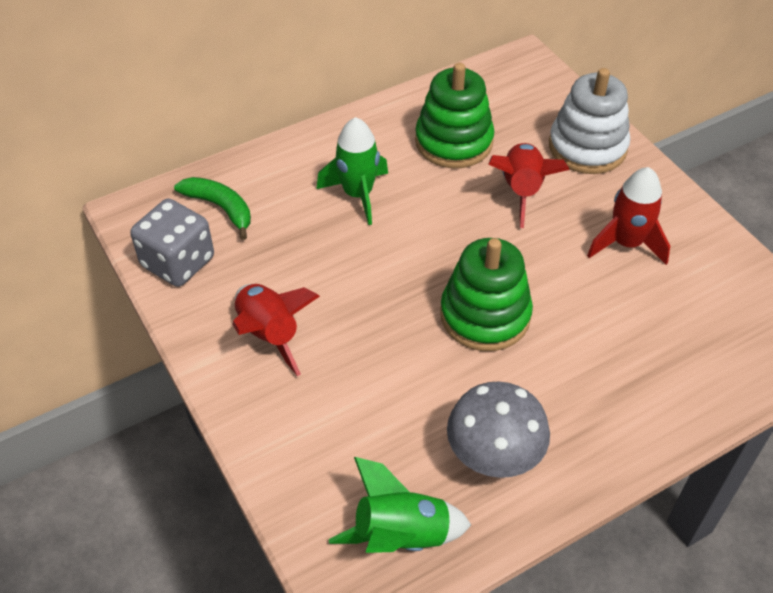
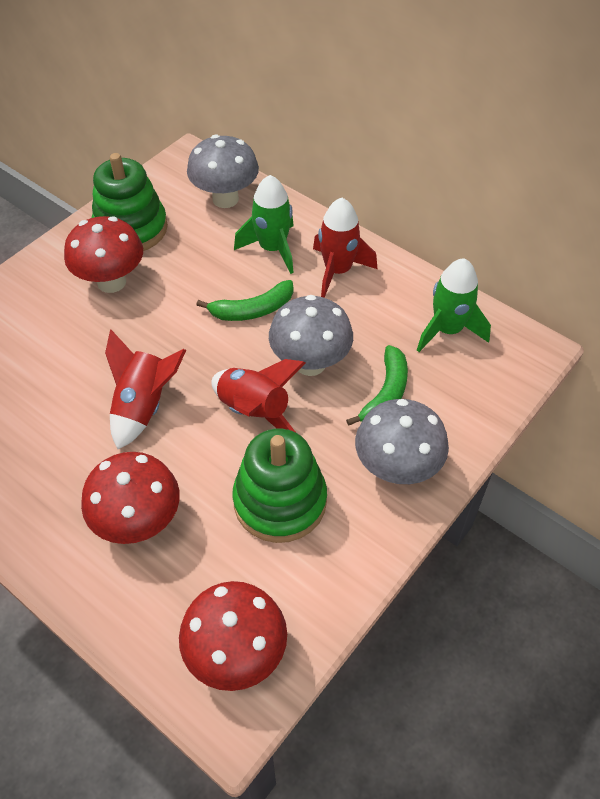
green banana: 1 -> 2
grey dice: 1 -> 0
grey mushroom: 1 -> 3
red mushroom: 0 -> 3
white stacking toy: 1 -> 0

